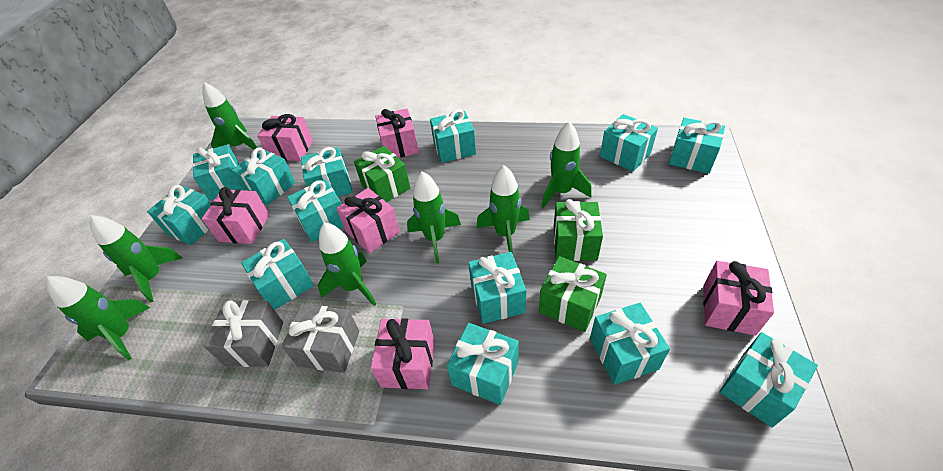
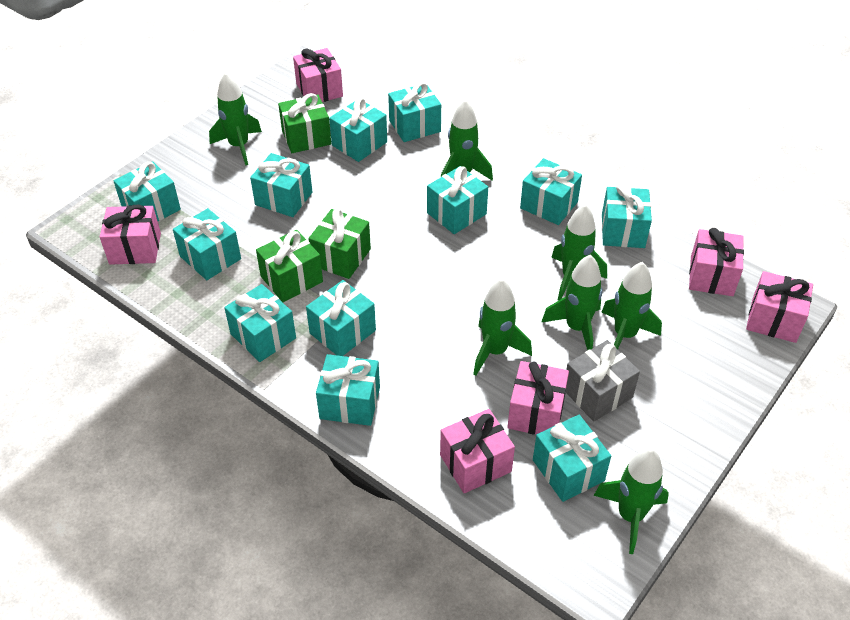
grey gift: 2 -> 1
turquoise gift: 13 -> 12

